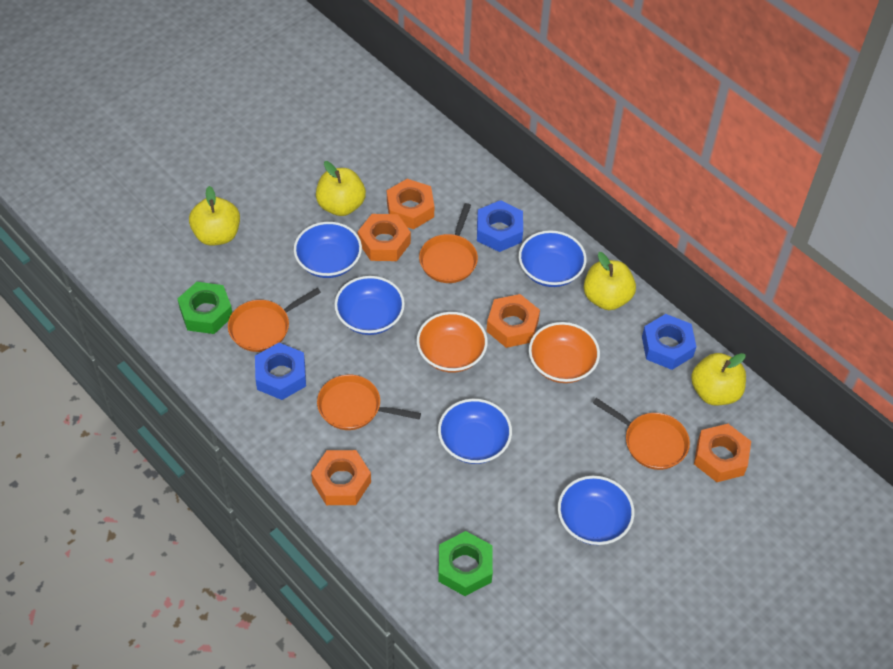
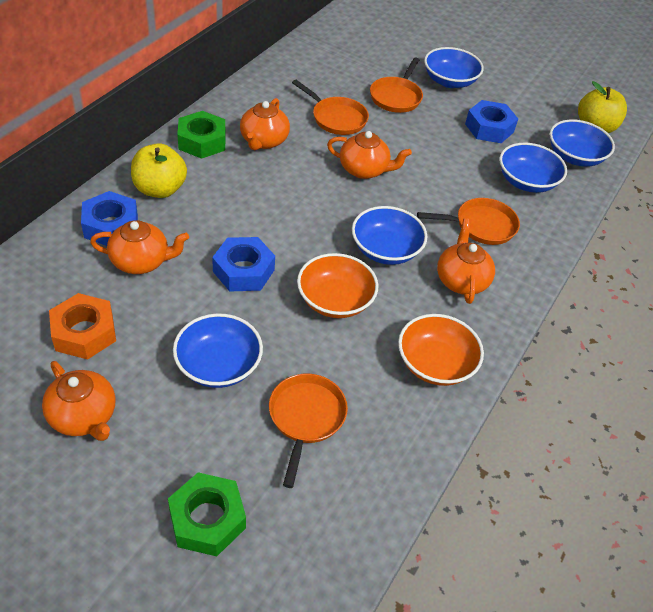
orange nut: 5 -> 1
orange teapot: 0 -> 5
yellow apple: 4 -> 2

